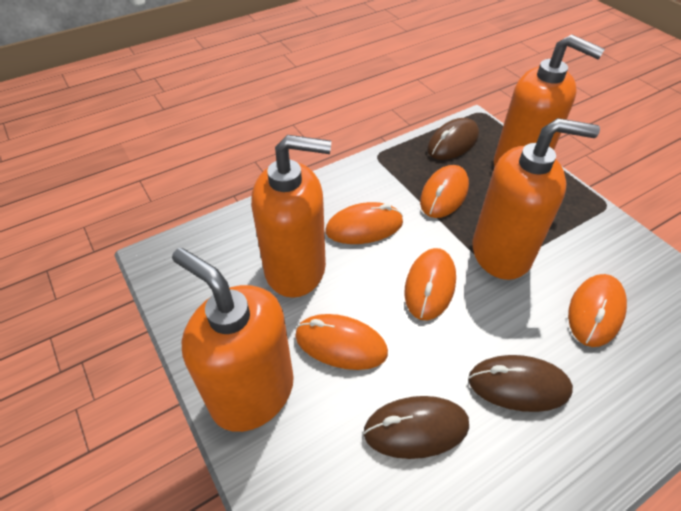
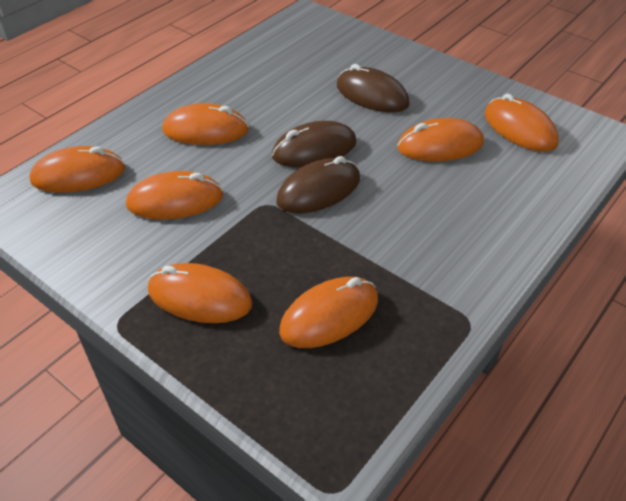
orange mouse: 5 -> 7
orange soap dispenser: 4 -> 0

